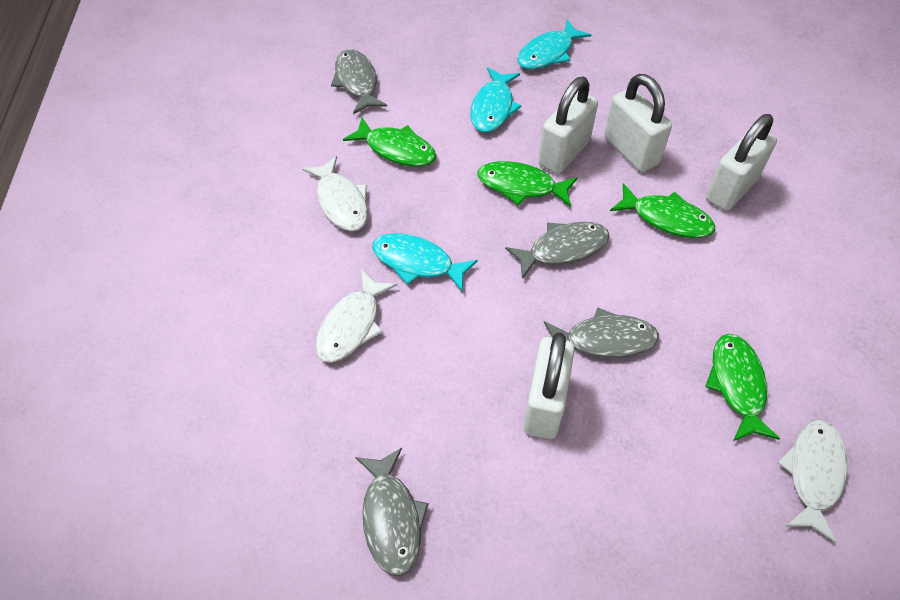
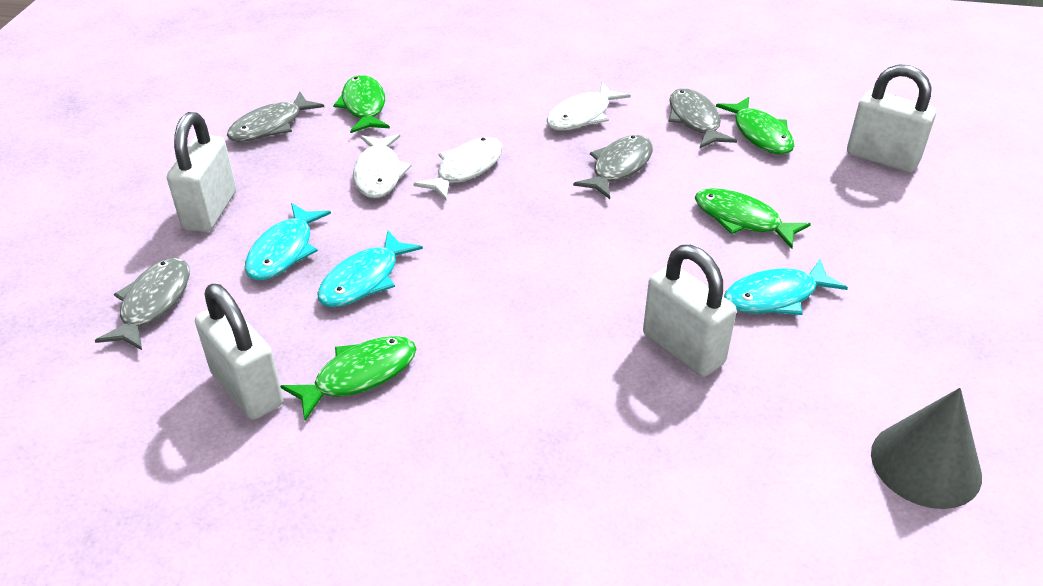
grey cone: 0 -> 1

